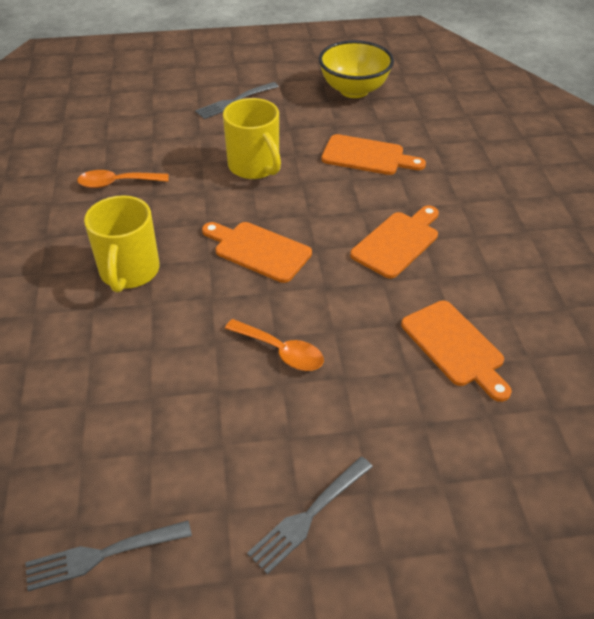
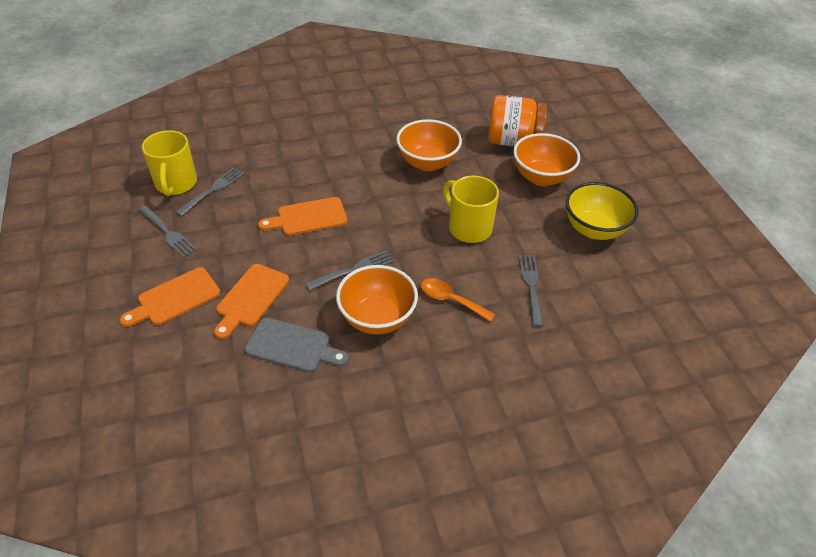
grey cutting board: 0 -> 1
grey fork: 3 -> 4
orange bowl: 0 -> 3
orange cutting board: 4 -> 3
orange jar: 0 -> 1
orange spoon: 2 -> 1

